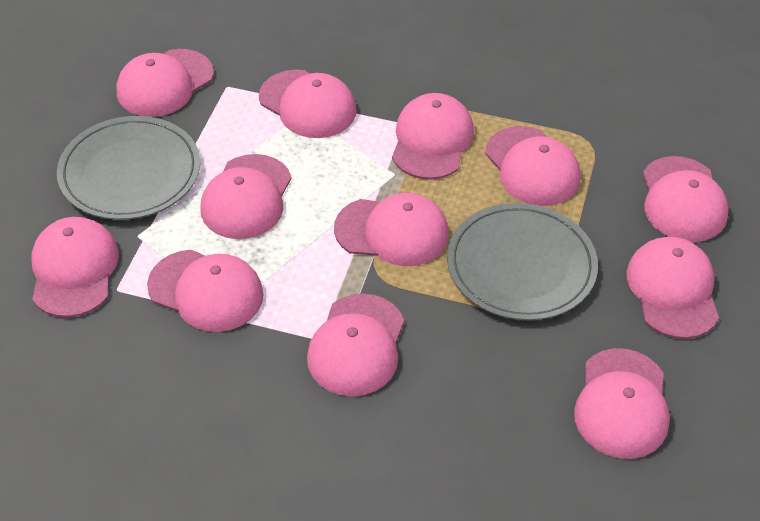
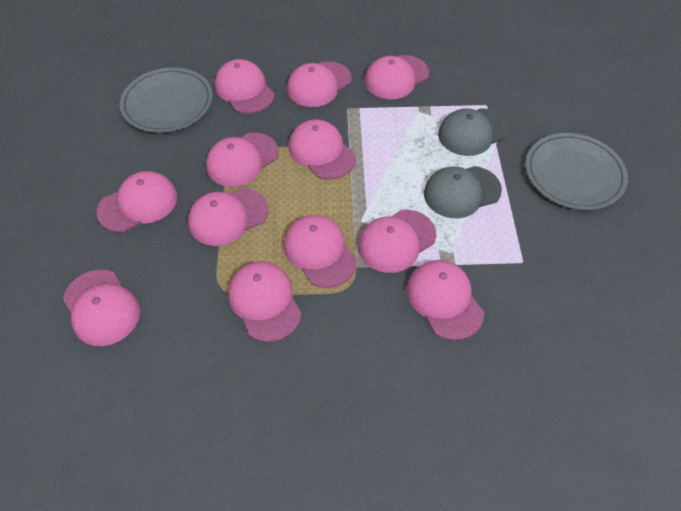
grey cap: 0 -> 2

